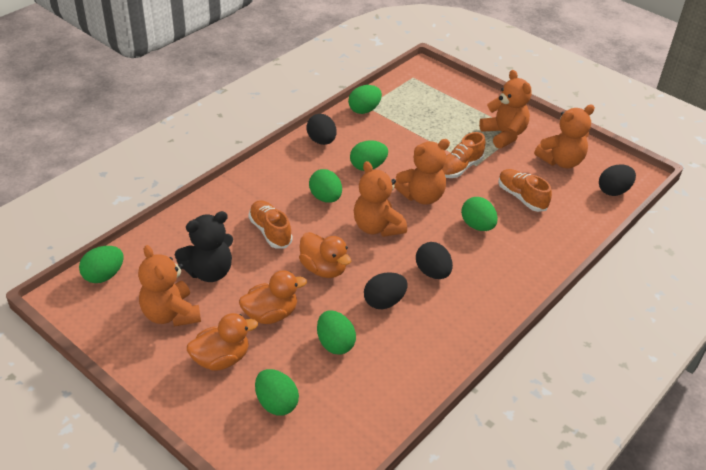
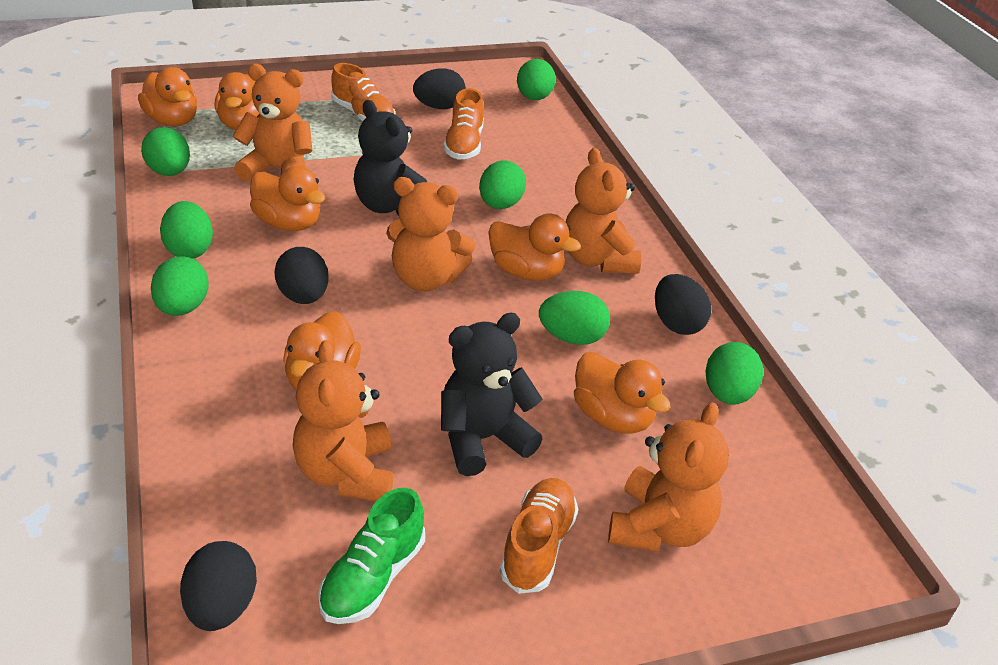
black teddy bear: 1 -> 2
green shoe: 0 -> 1
orange duck: 3 -> 6

